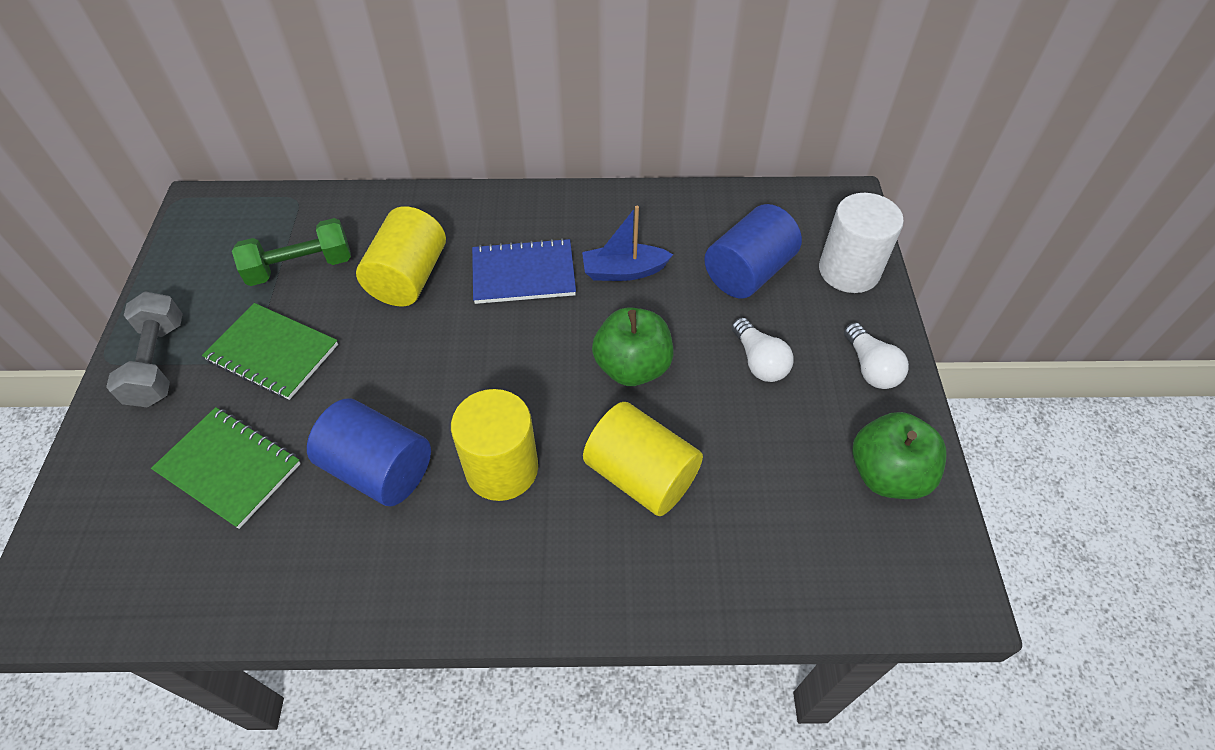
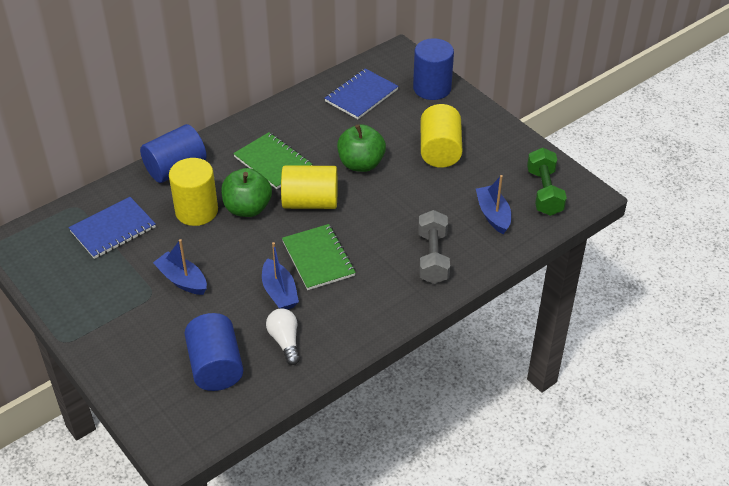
blue boat: 1 -> 3
blue cylinder: 2 -> 3
blue notebook: 1 -> 2
white cylinder: 1 -> 0
white light bulb: 2 -> 1

